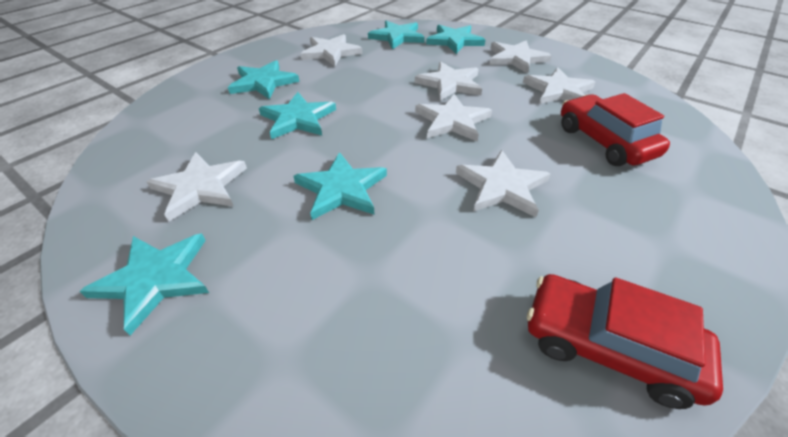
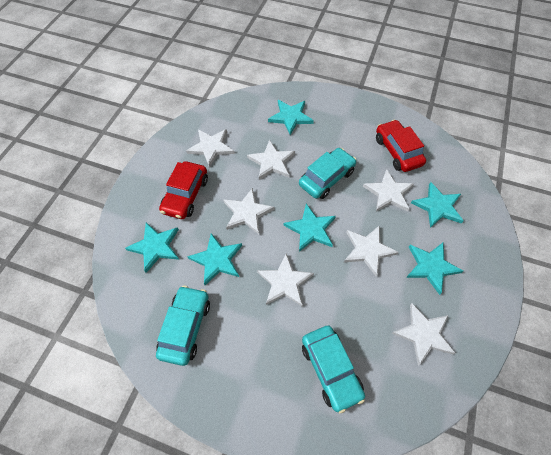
turquoise car: 0 -> 3

